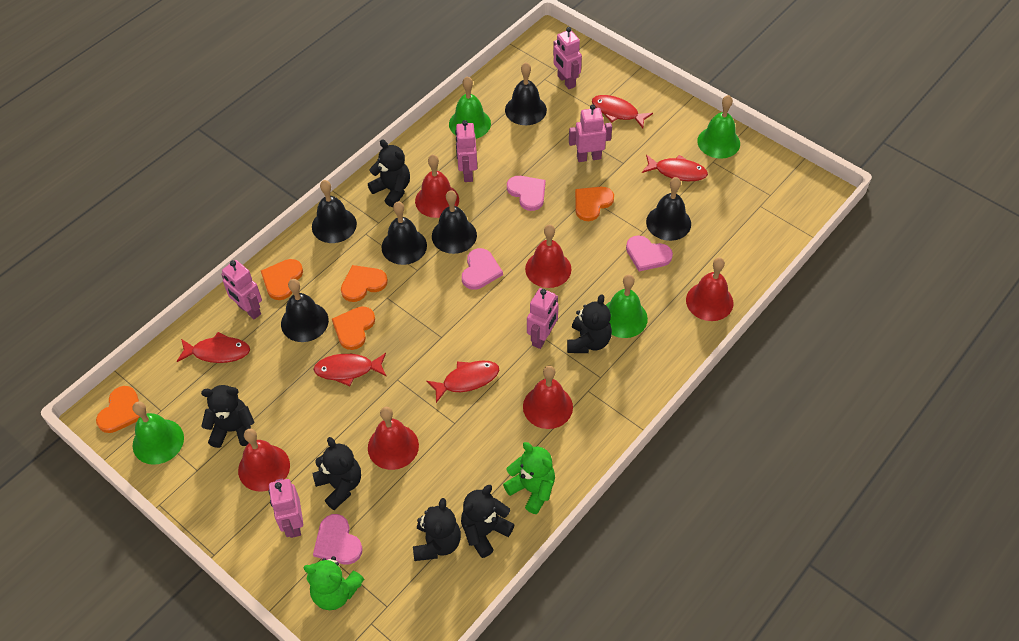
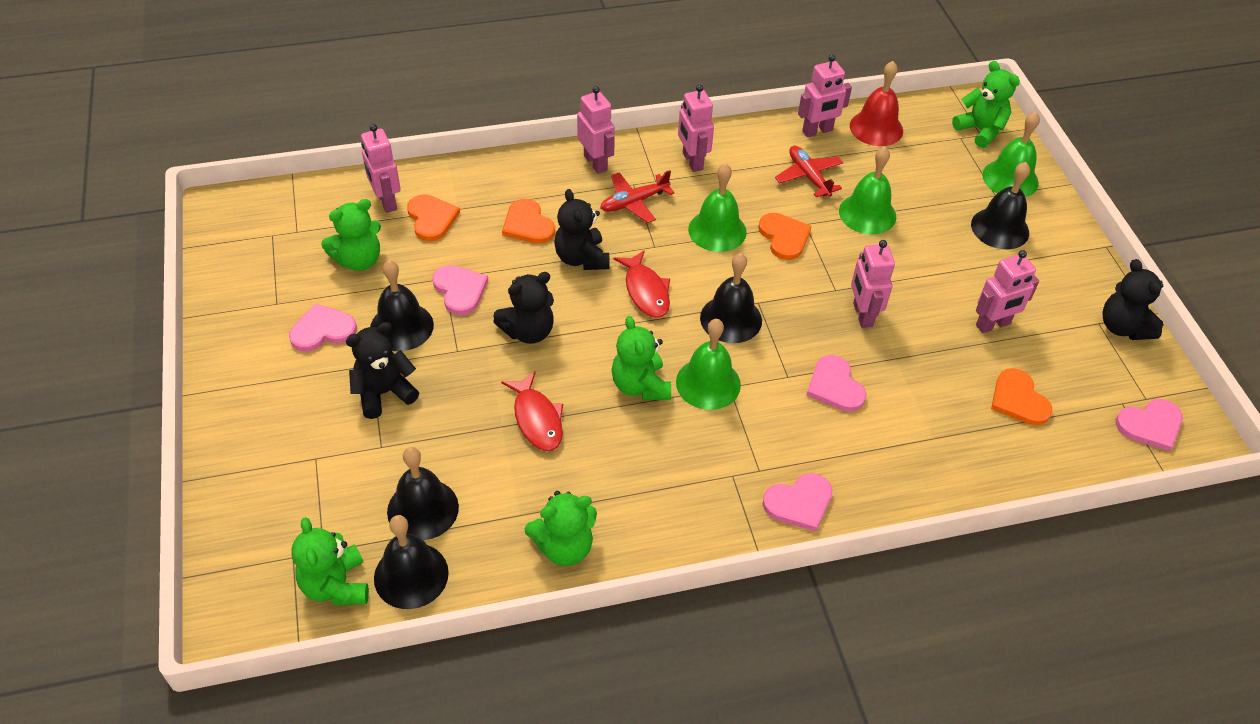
black bell: 6 -> 5
black teddy bear: 6 -> 4
green teddy bear: 2 -> 5
orange heart: 5 -> 4
pink heart: 4 -> 5
red bell: 6 -> 1
red fish: 5 -> 2
red plane: 0 -> 2

